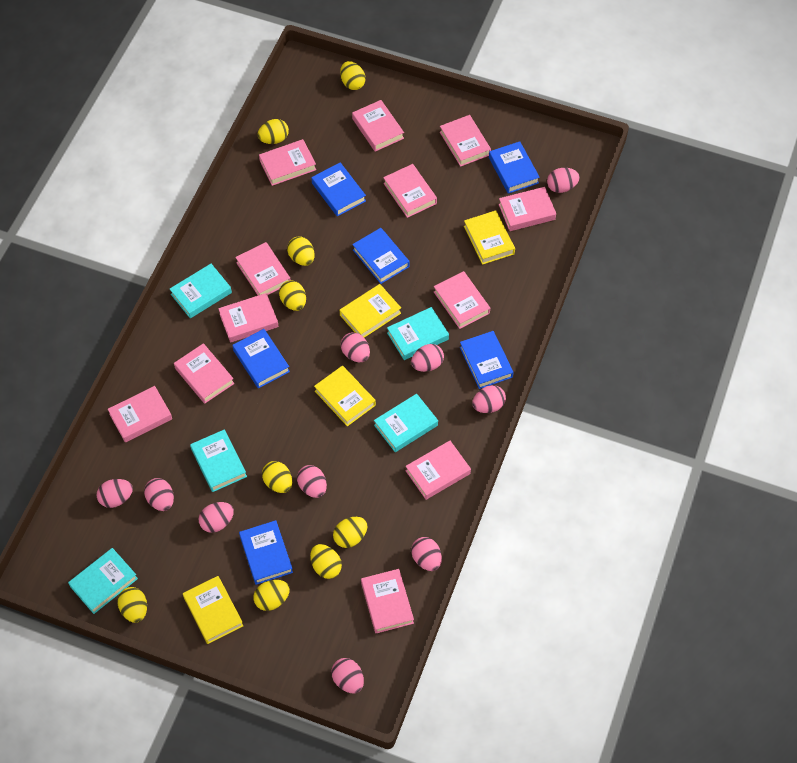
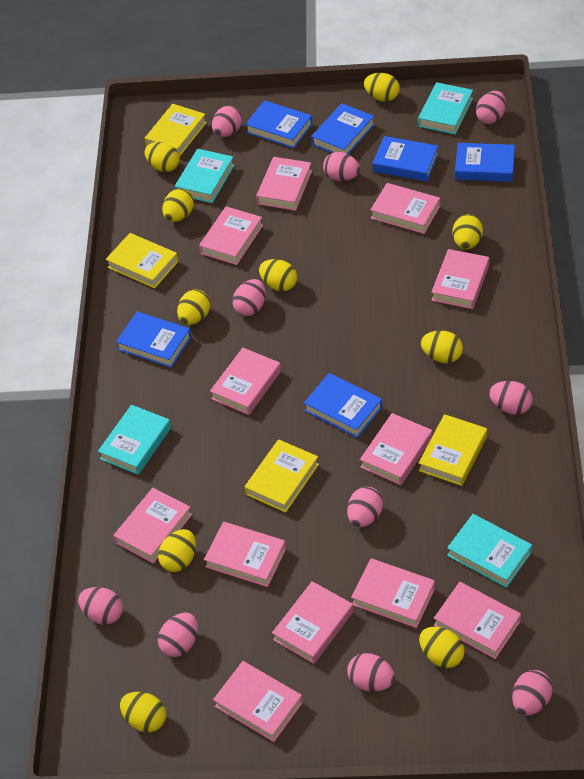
turquoise book: 5 -> 4
yellow egg: 9 -> 10

